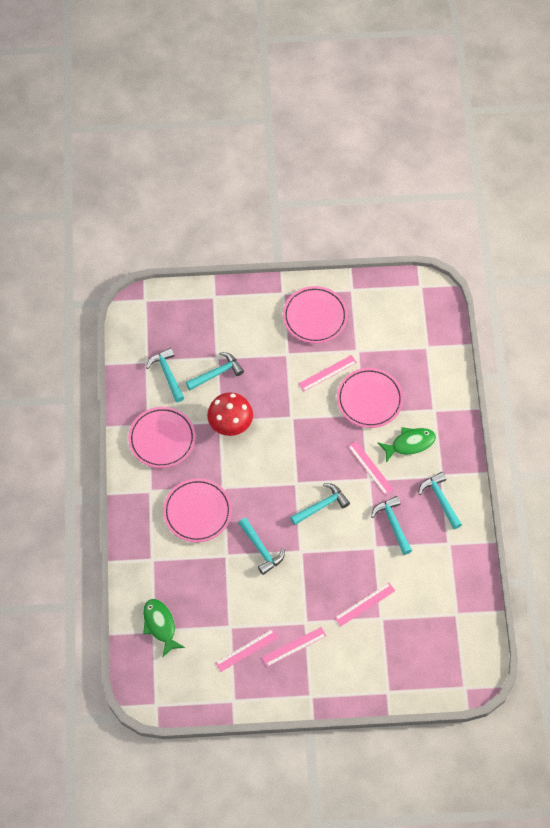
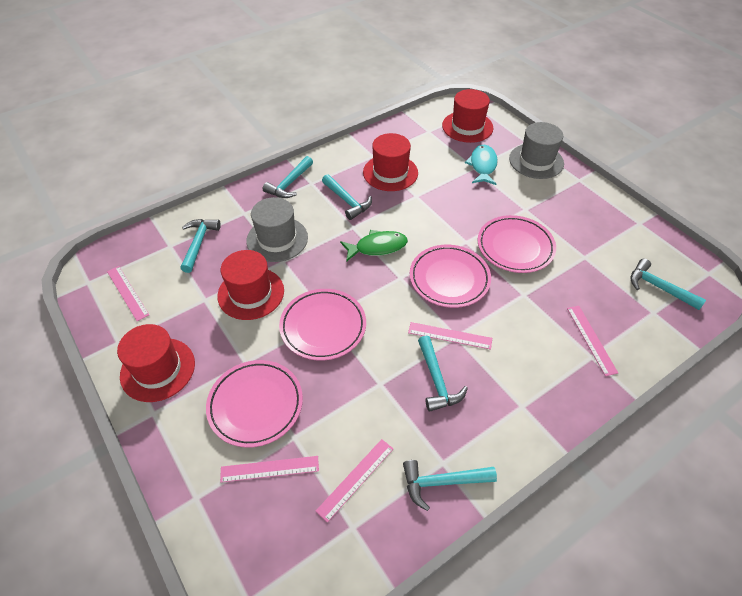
green fish: 2 -> 1
grey hat: 0 -> 2
red hat: 0 -> 4
red mushroom: 1 -> 0
turquoise fish: 0 -> 1

